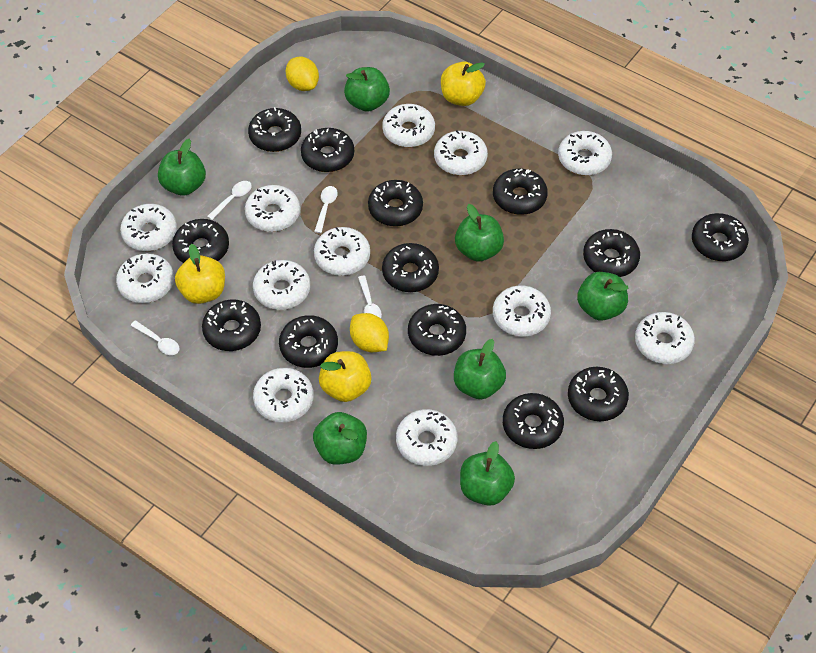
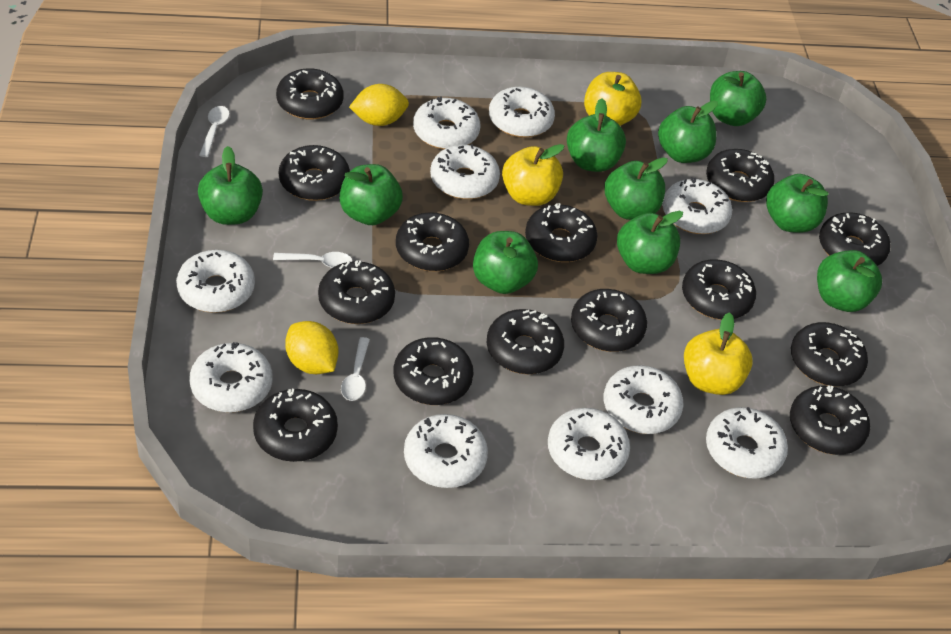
black donut: 13 -> 14
green apple: 7 -> 10
white donut: 12 -> 10
white spoon: 4 -> 3

